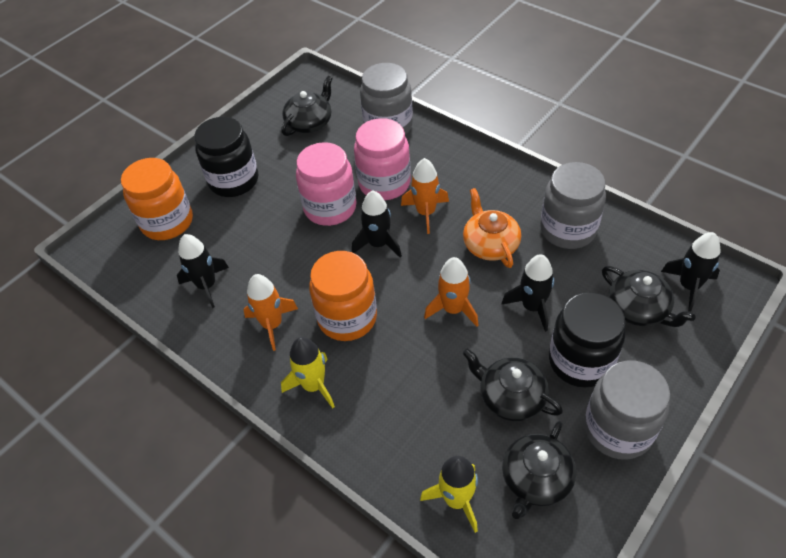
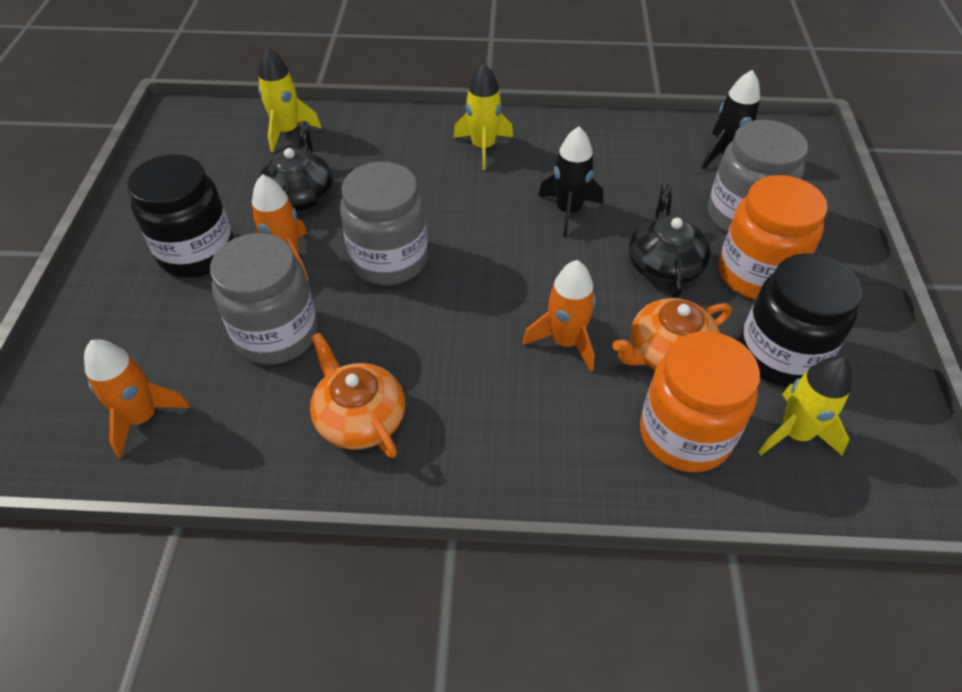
black rocket: 4 -> 2
black teapot: 4 -> 2
orange teapot: 1 -> 2
pink jar: 2 -> 0
yellow rocket: 2 -> 3

